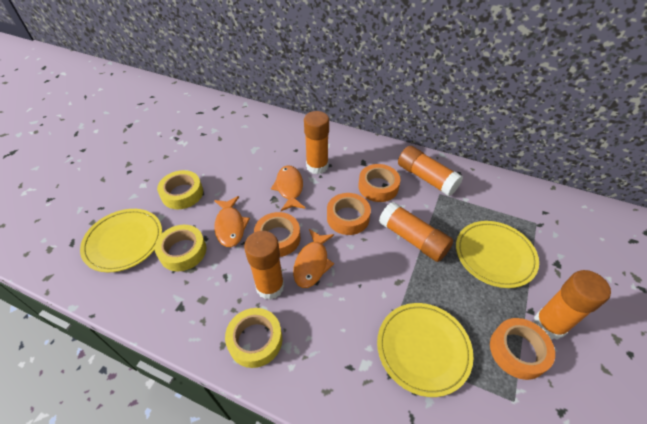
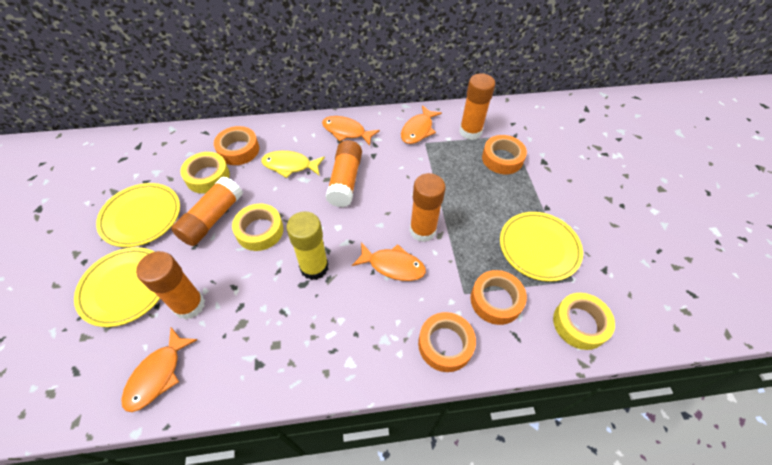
orange fish: 3 -> 4
yellow fish: 0 -> 1
yellow glue stick: 0 -> 1

